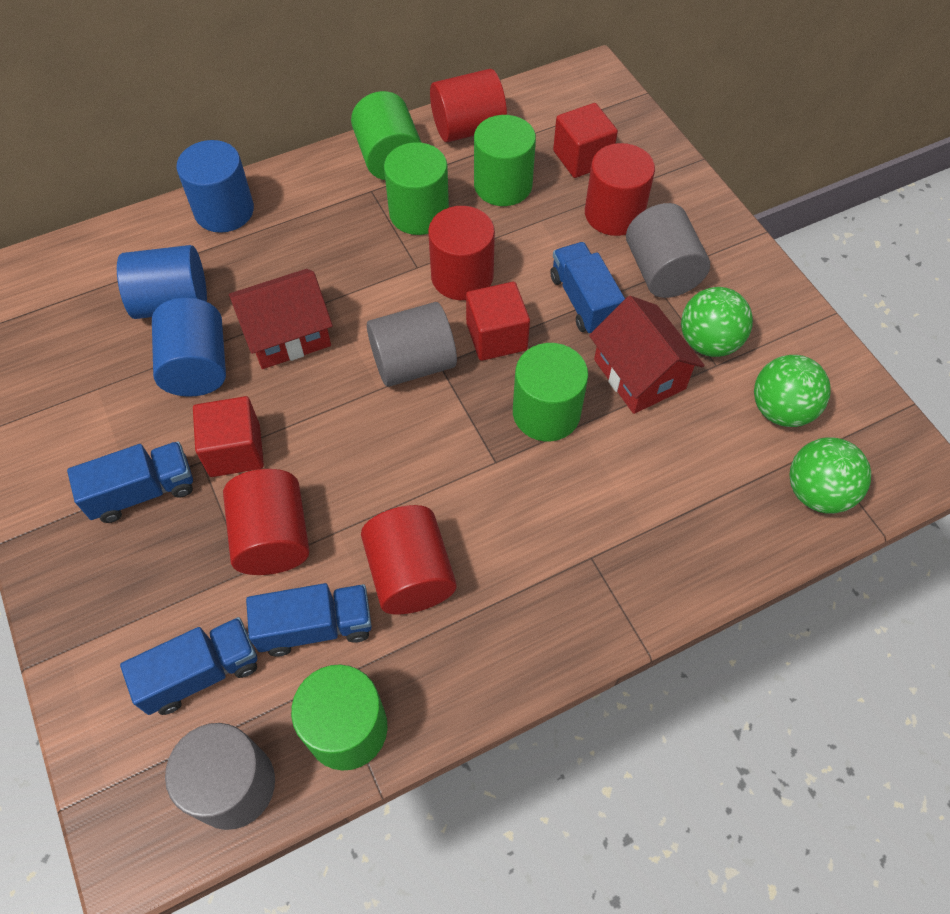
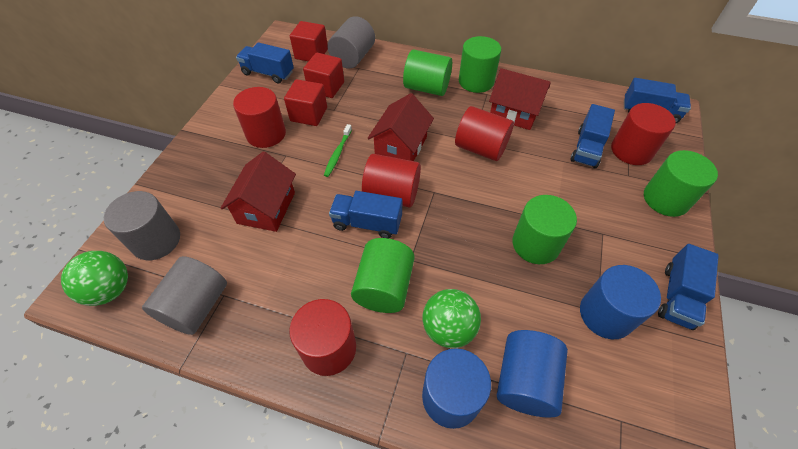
blue truck: 4 -> 5
green ball: 3 -> 2
green toothbrush: 0 -> 1
red house: 2 -> 3

